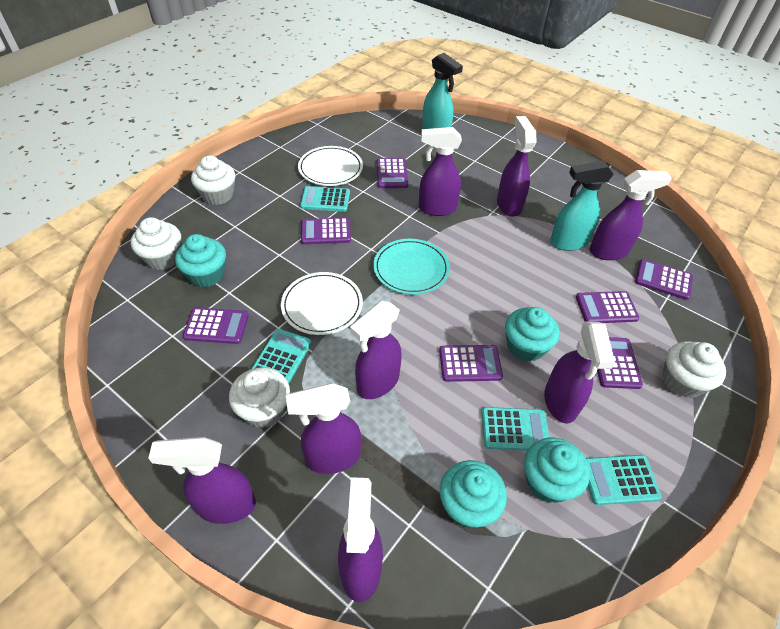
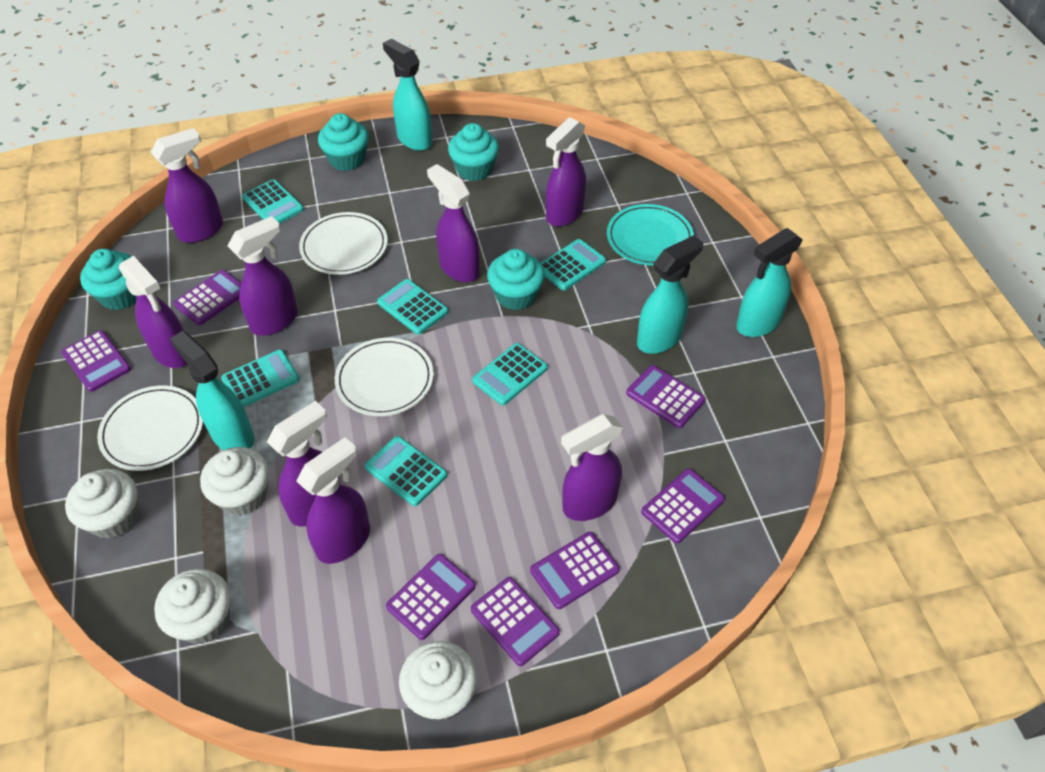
turquoise calculator: 4 -> 6
turquoise spray bottle: 2 -> 4
white plate: 2 -> 3

